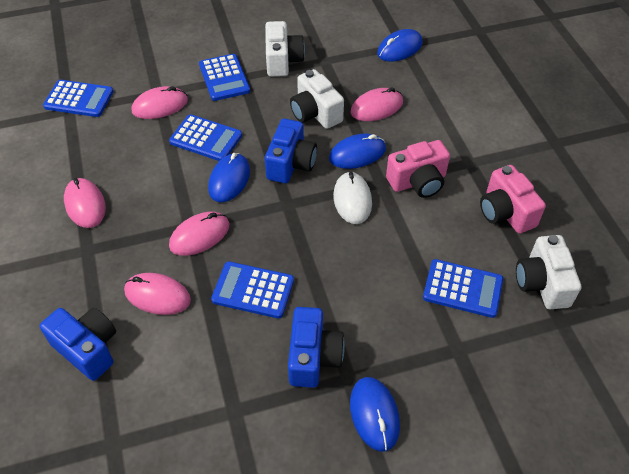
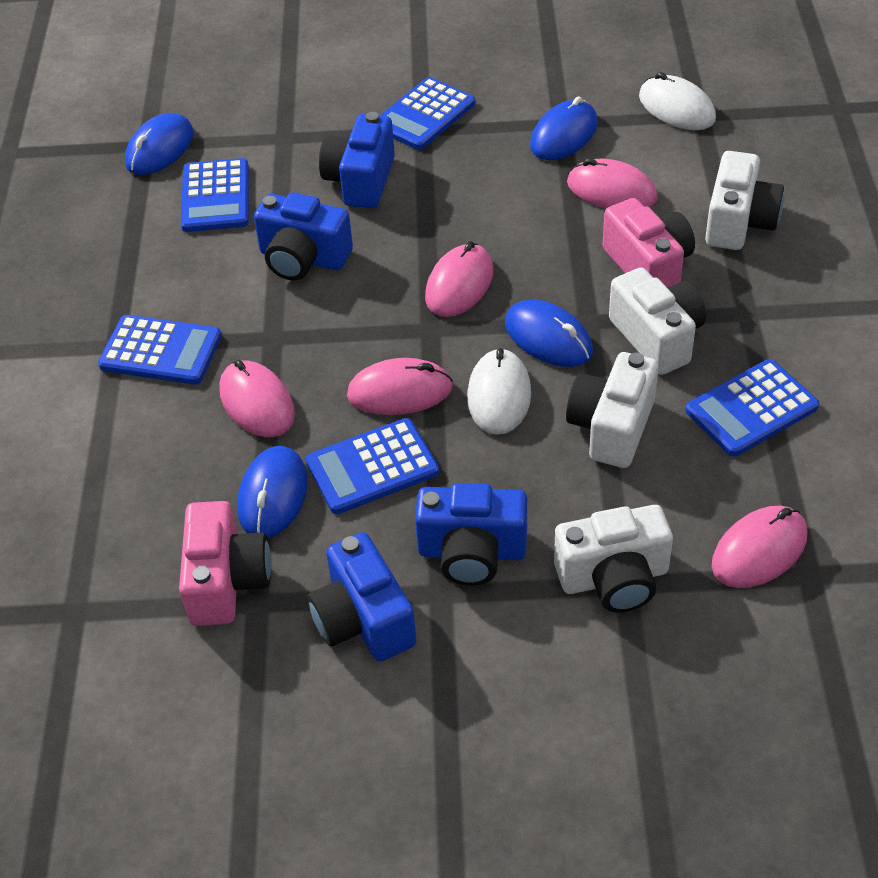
blue camera: 3 -> 4
white camera: 3 -> 4
white mouse: 1 -> 2

